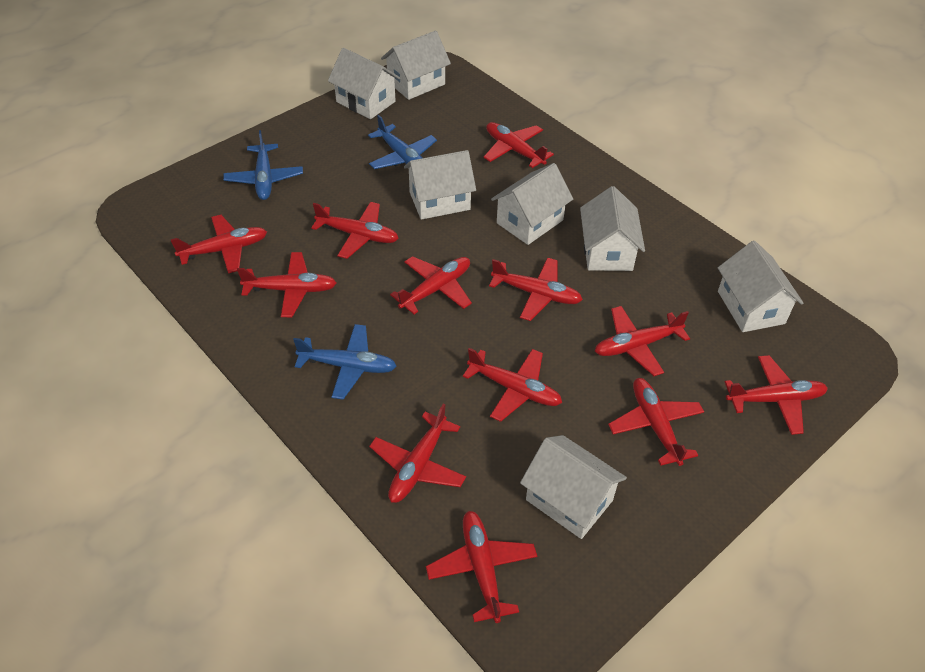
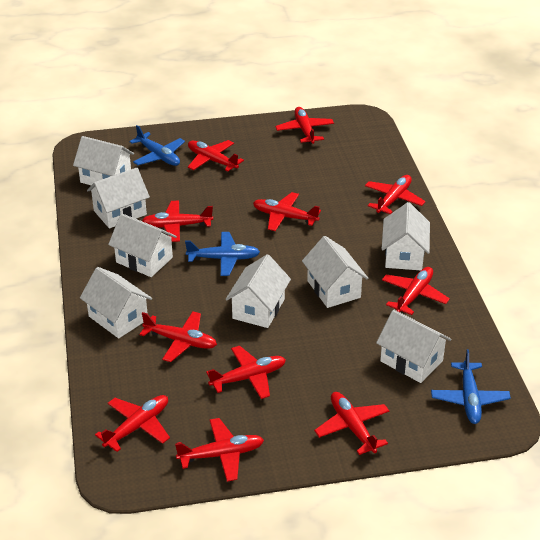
red plane: 12 -> 11
white house: 7 -> 8

